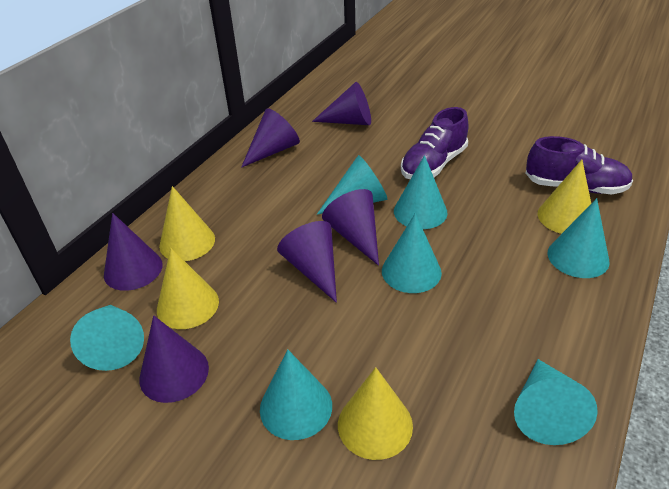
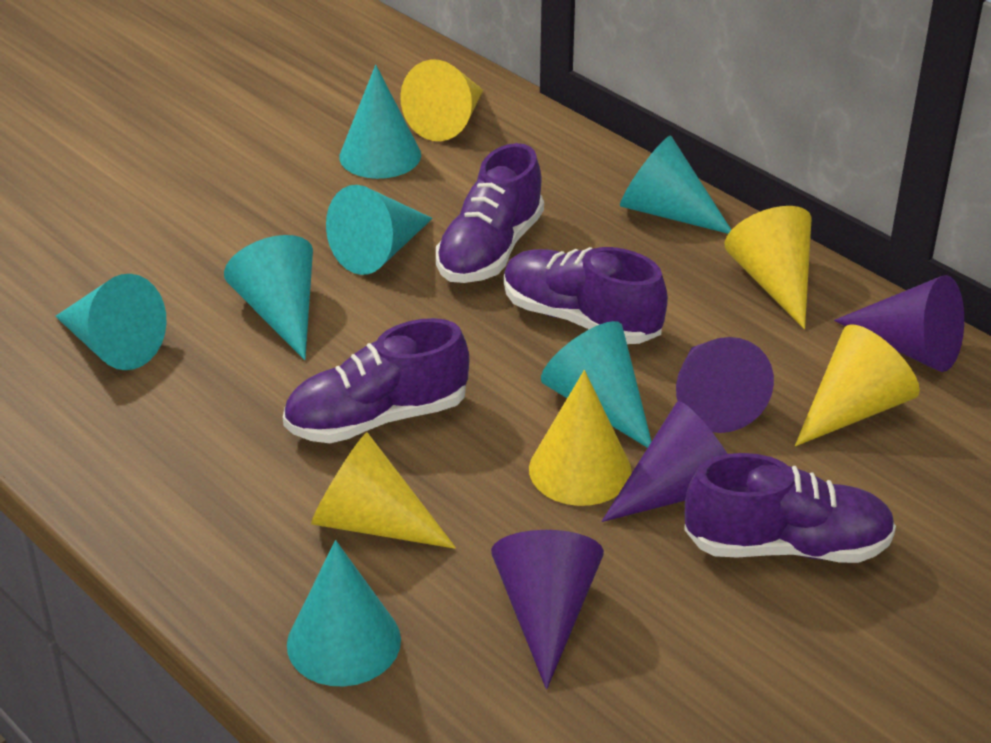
purple cone: 6 -> 4
purple shoe: 2 -> 4
yellow cone: 4 -> 5

